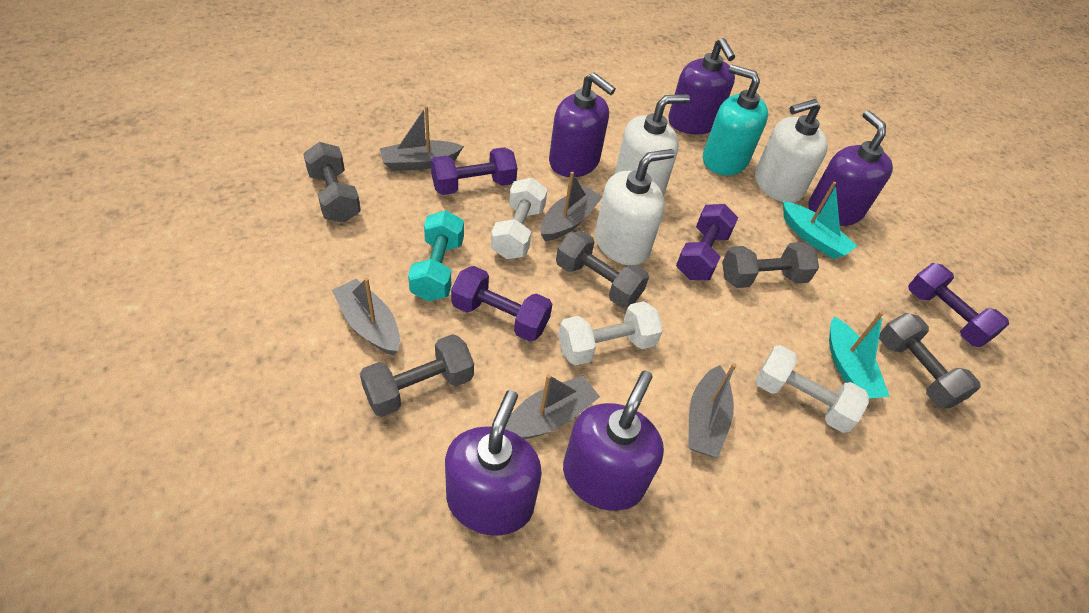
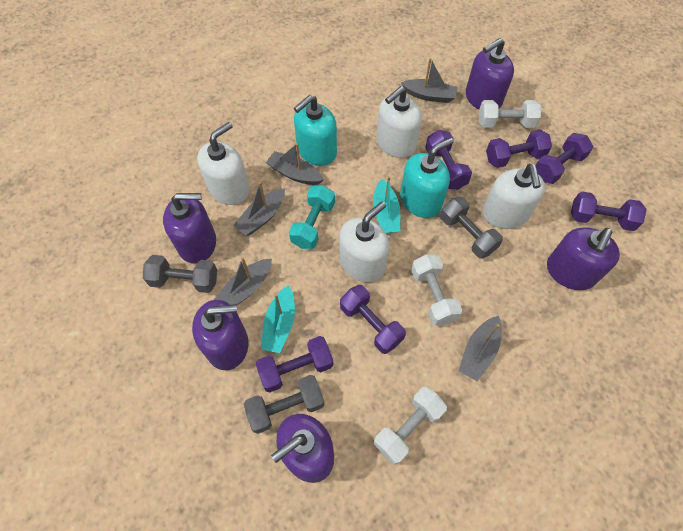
grey dumbbell: 5 -> 3
purple dumbbell: 4 -> 6
turquoise soap dispenser: 1 -> 2
white soap dispenser: 3 -> 4

